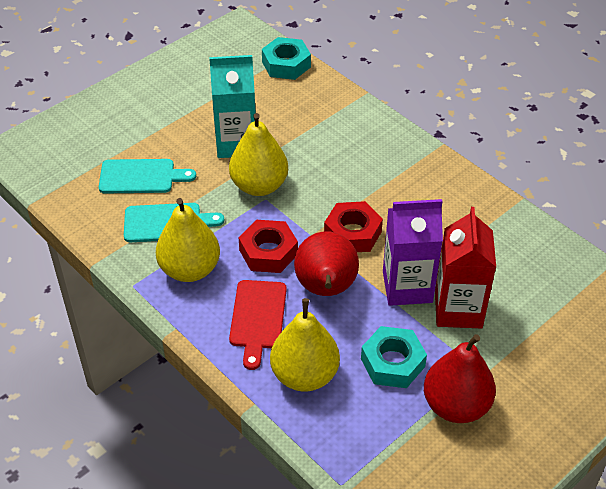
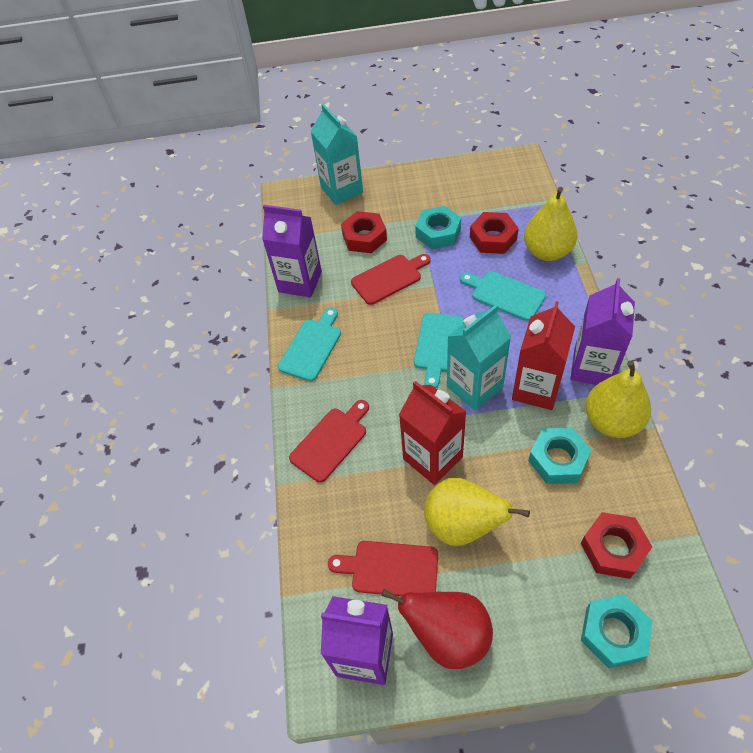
purple carton: 1 -> 3
red carton: 1 -> 2
red cutting board: 1 -> 3
red nut: 2 -> 3
red pear: 2 -> 1
turquoise carton: 1 -> 2
turquoise cutting board: 2 -> 3
turquoise nut: 2 -> 3

